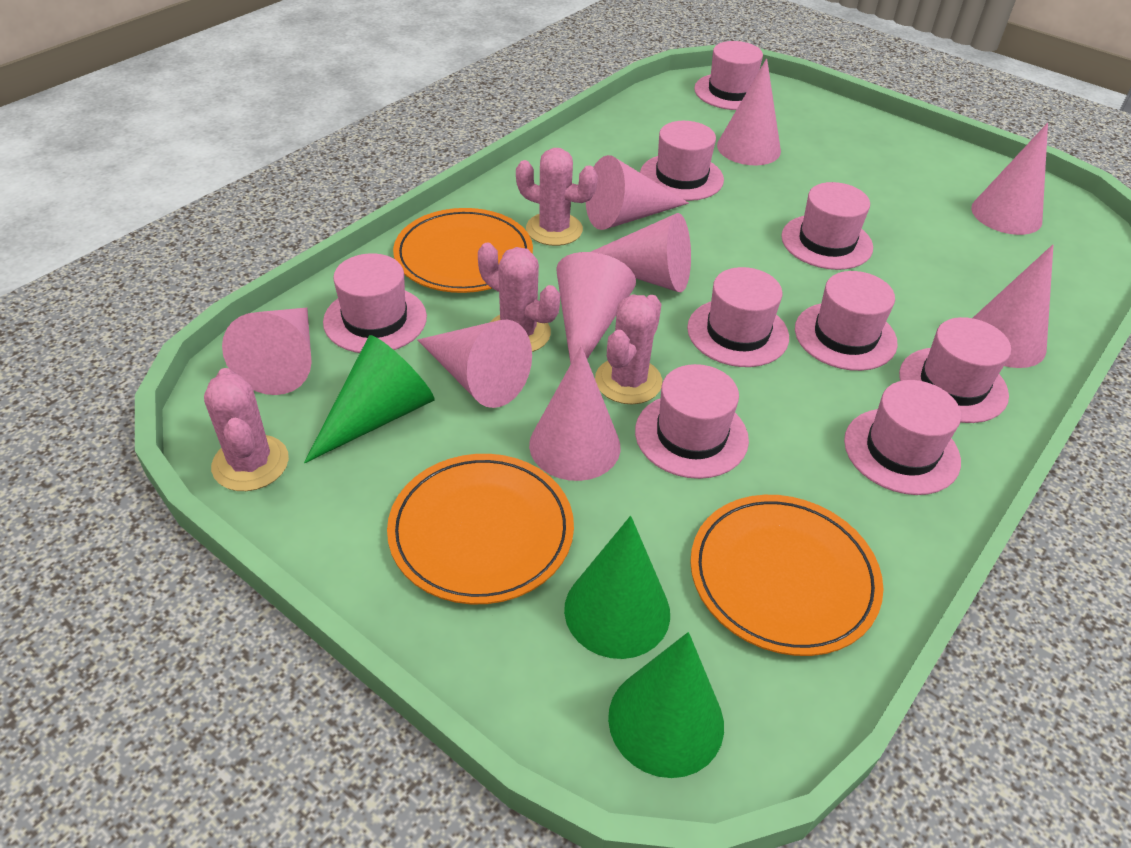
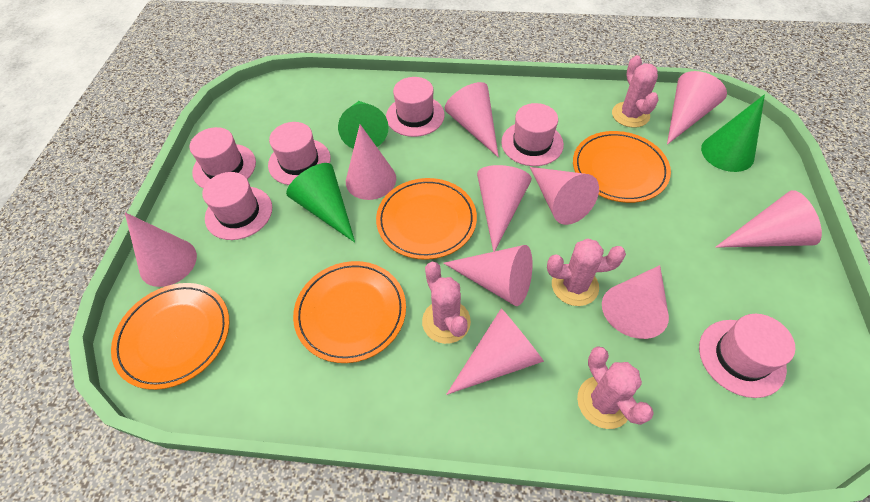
orange plate: 3 -> 4
pink cone: 9 -> 10
pink hat: 9 -> 6

